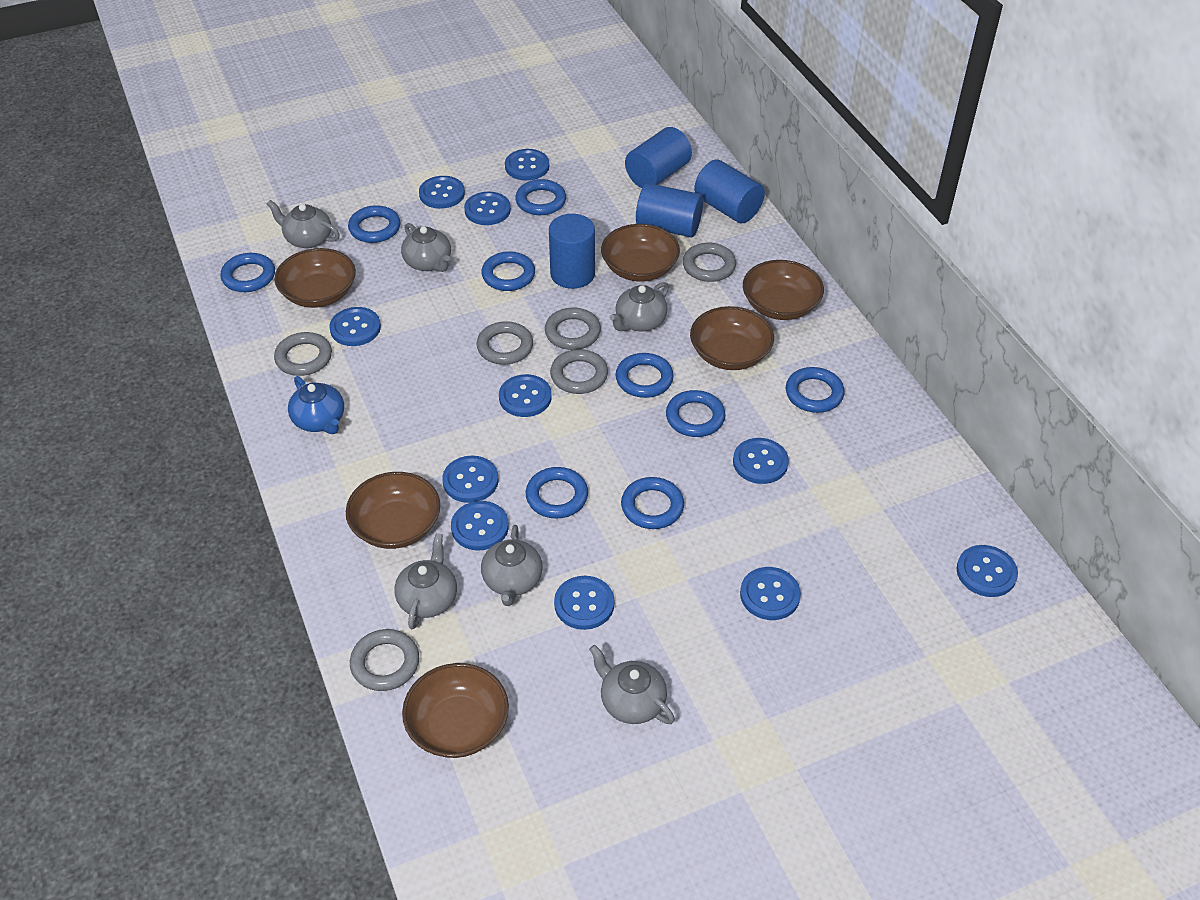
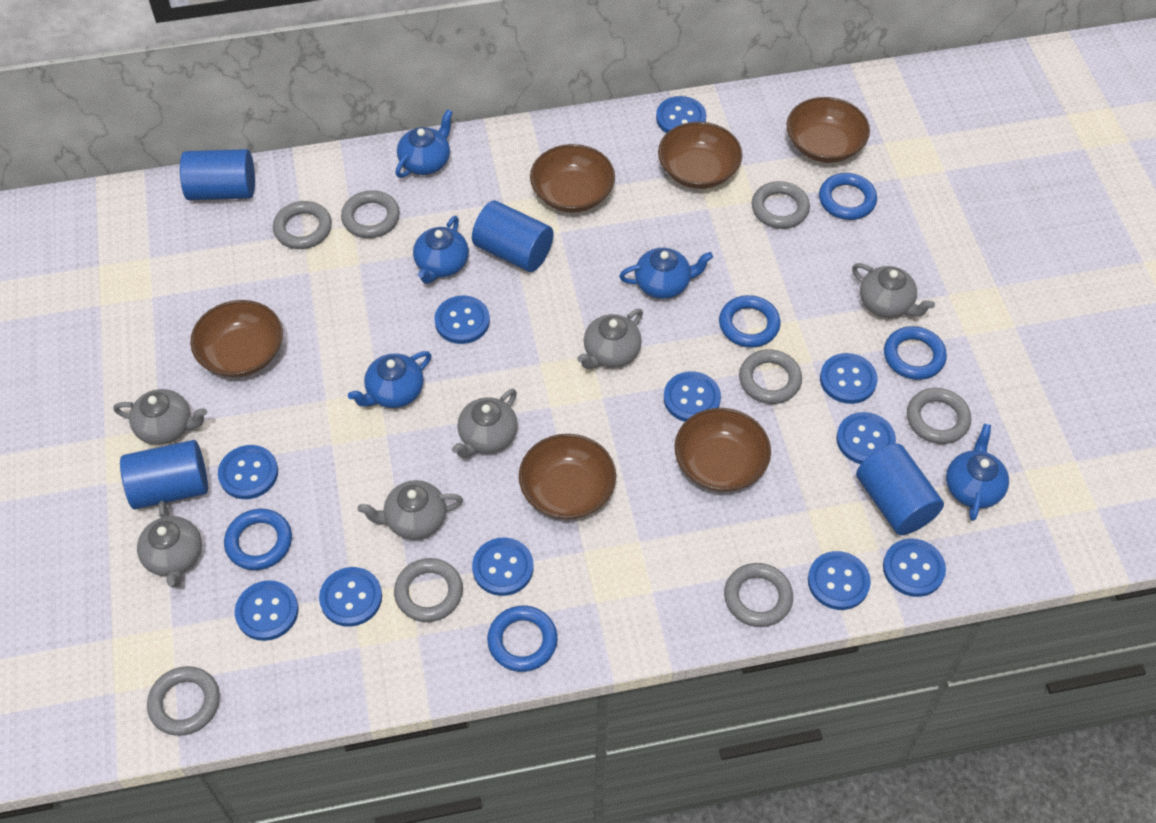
blue ring: 9 -> 5
blue teapot: 1 -> 5
grey ring: 6 -> 8

